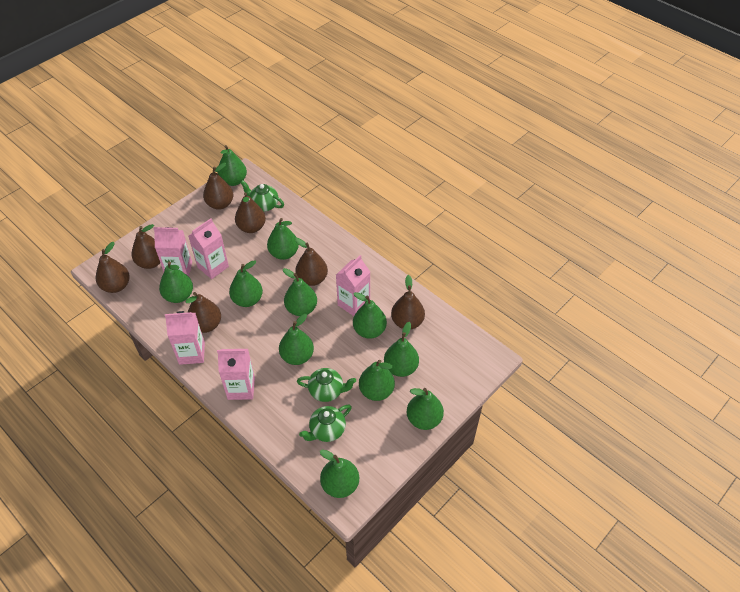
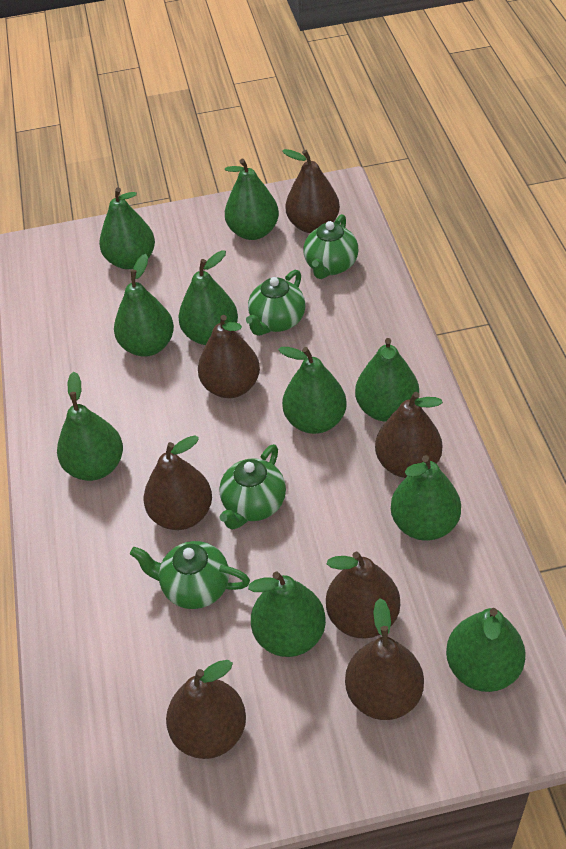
green pear: 11 -> 10
green teapot: 3 -> 4
pink carton: 5 -> 0

